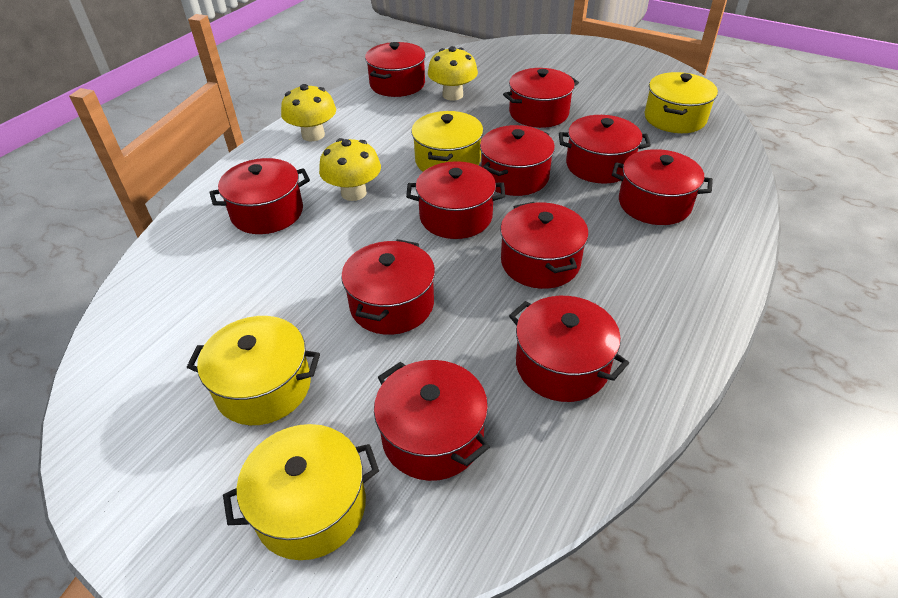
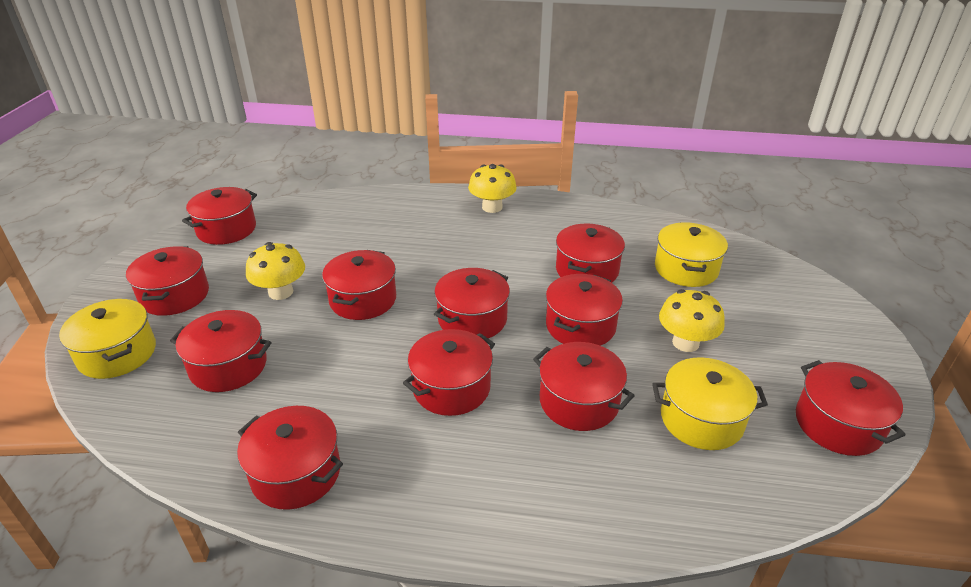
yellow pot: 4 -> 3

